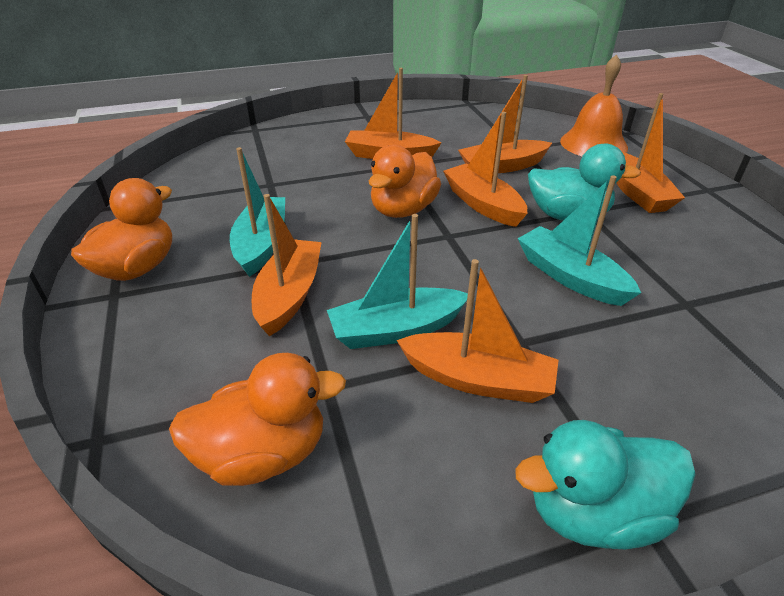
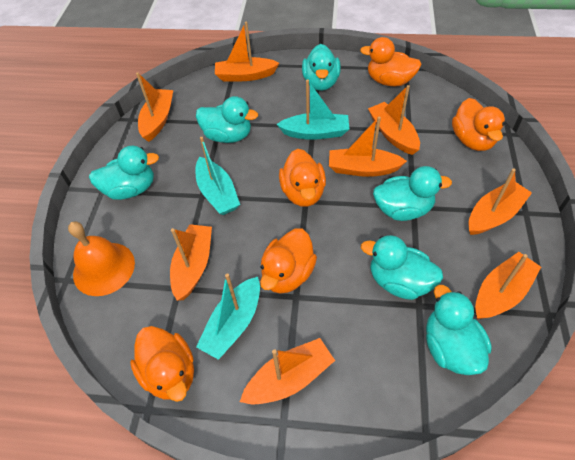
orange boat: 6 -> 8
orange duck: 3 -> 5
turquoise duck: 2 -> 6

